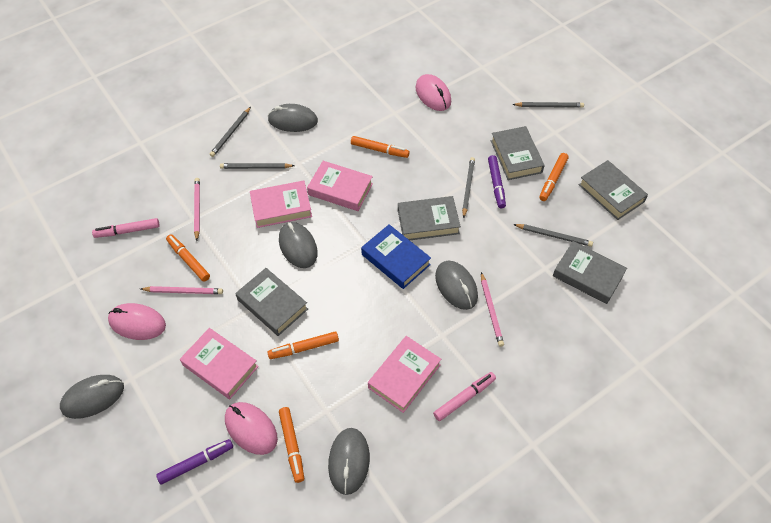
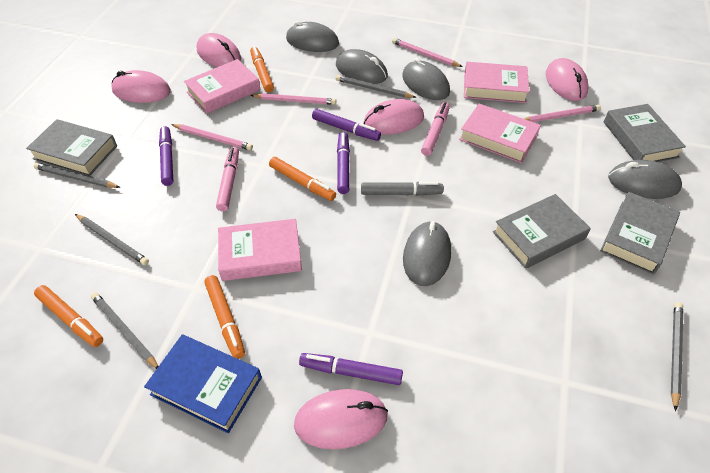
grey book: 5 -> 4
grey marker: 0 -> 1
orange marker: 5 -> 4
pink mouse: 3 -> 5
pink pencil: 3 -> 4
purple marker: 2 -> 4

